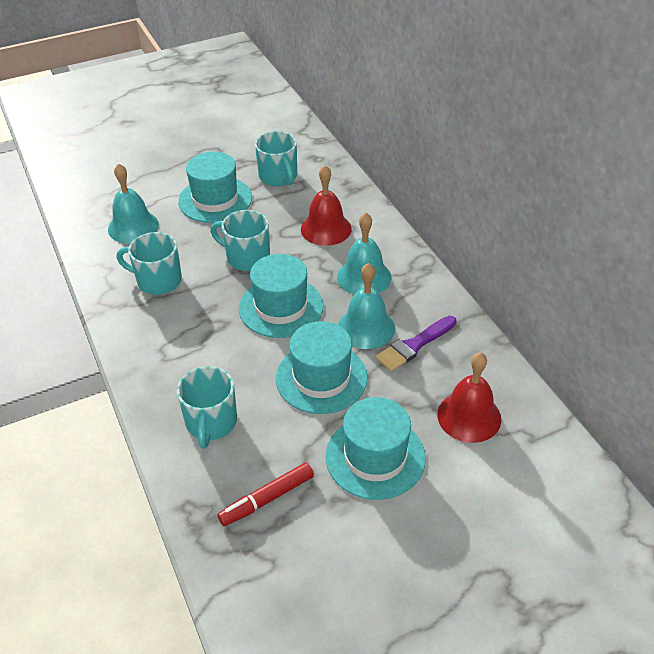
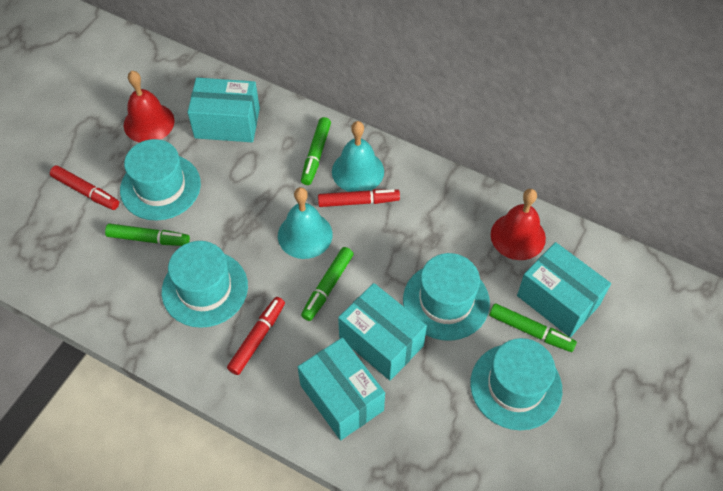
green marker: 0 -> 4
purple brush: 1 -> 0
red marker: 1 -> 3
turquoise bell: 3 -> 2
turquoise box: 0 -> 4
turquoise mug: 4 -> 0

